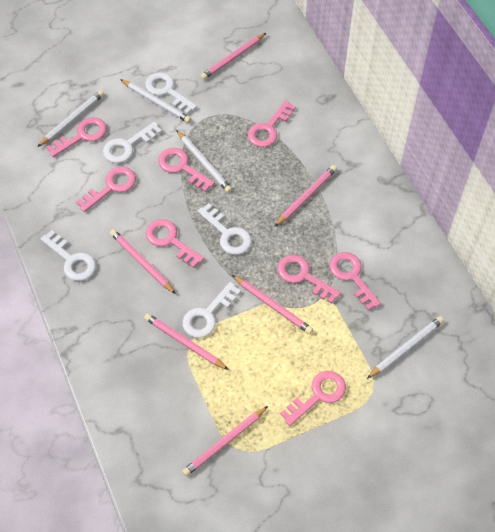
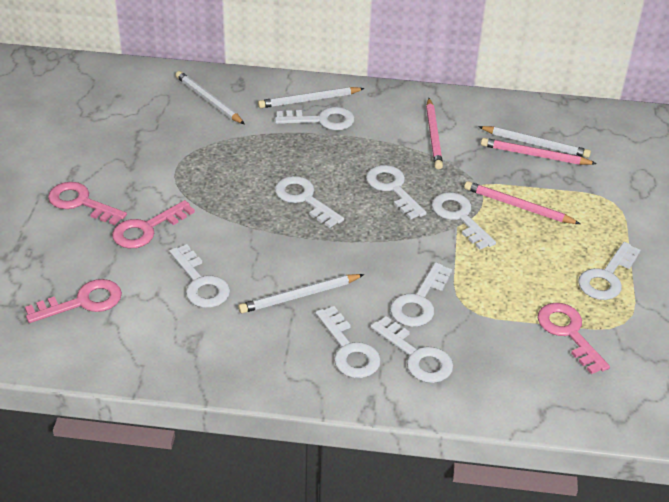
pink key: 8 -> 4
pink pencil: 6 -> 3
white key: 5 -> 9

